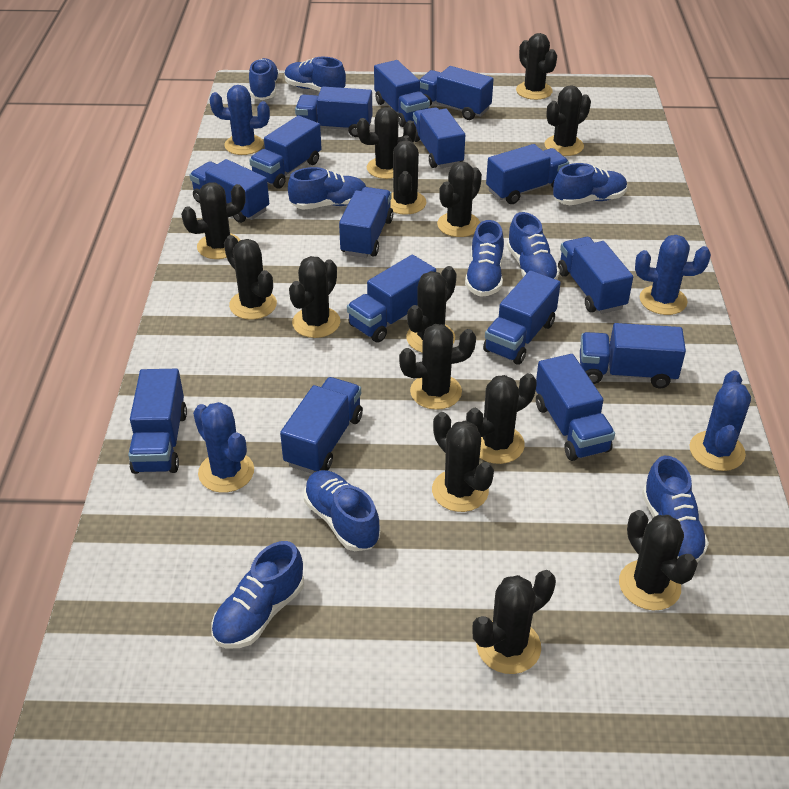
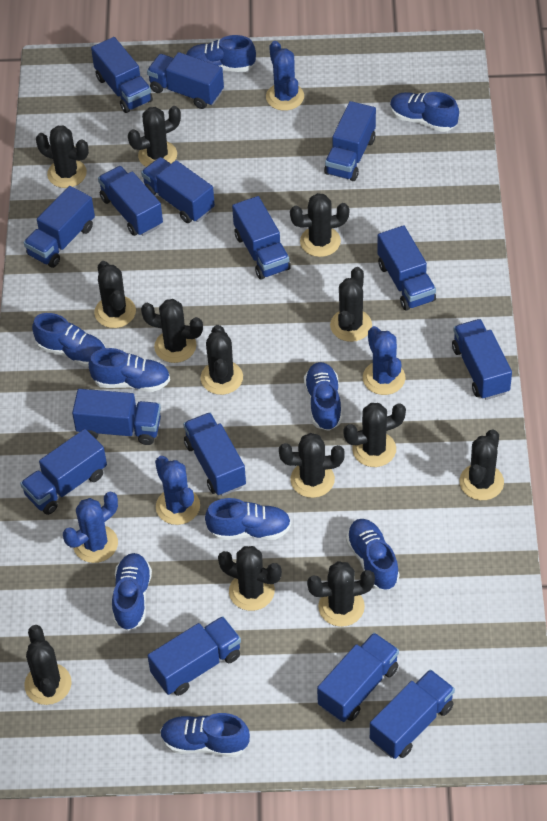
black cactus: 14 -> 13

